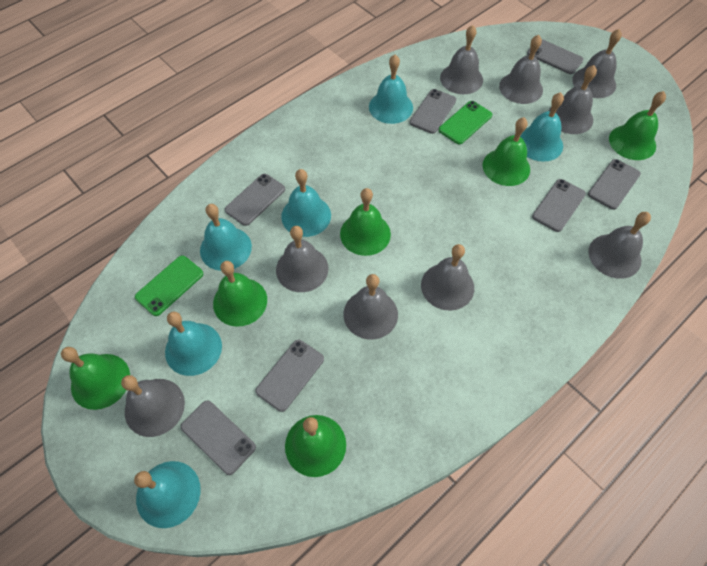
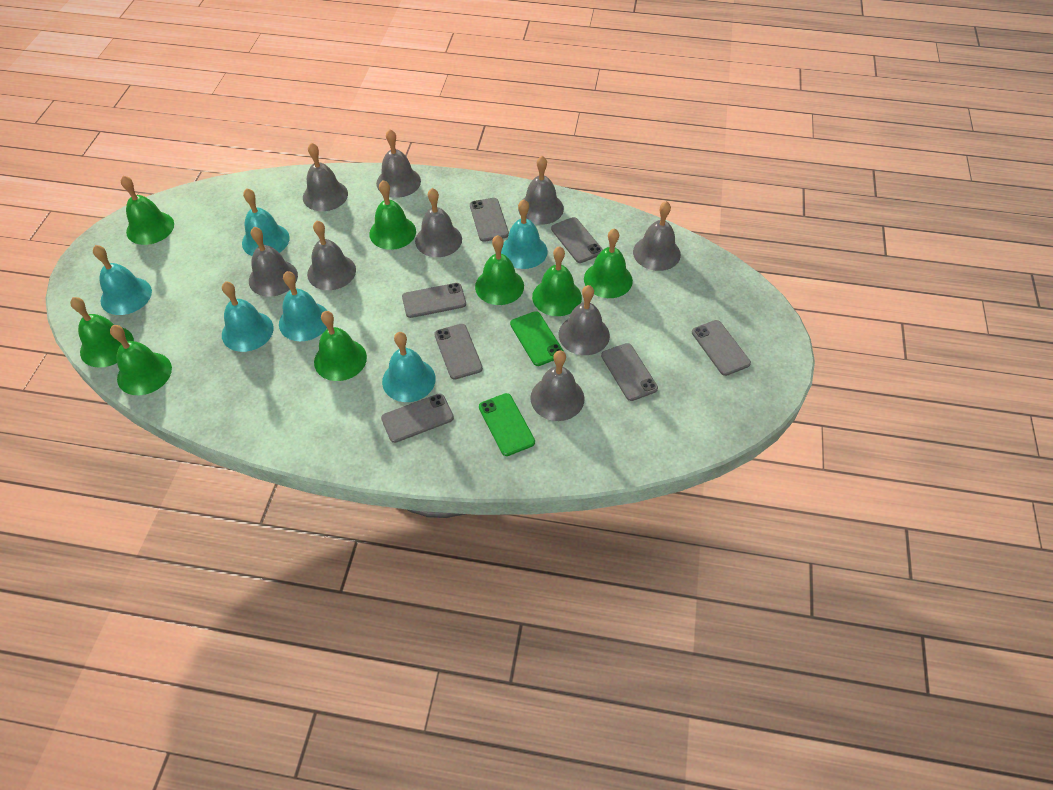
green bell: 6 -> 8

